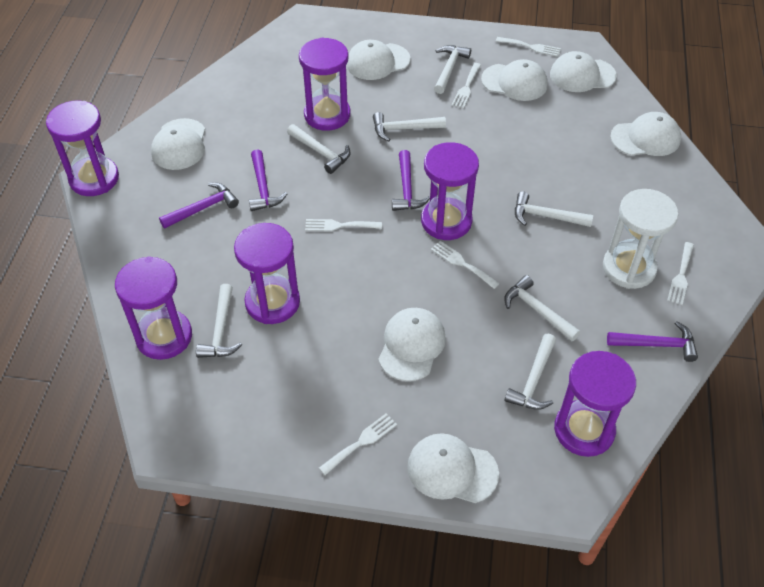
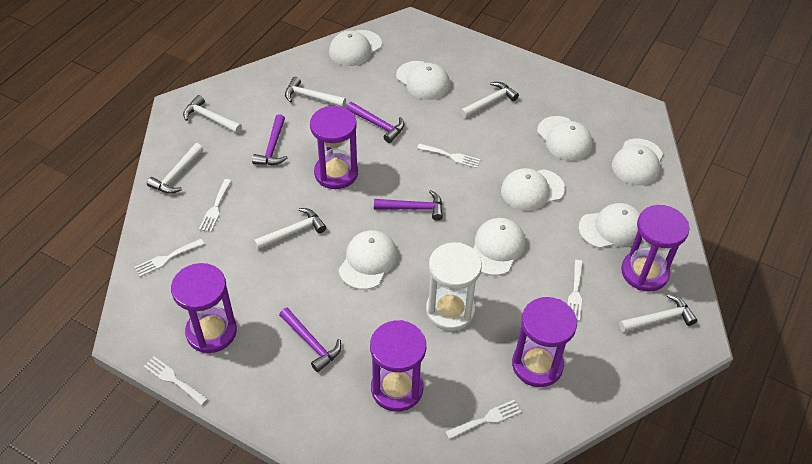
purple hourglass: 6 -> 5
white cap: 7 -> 8
white hammer: 7 -> 6

